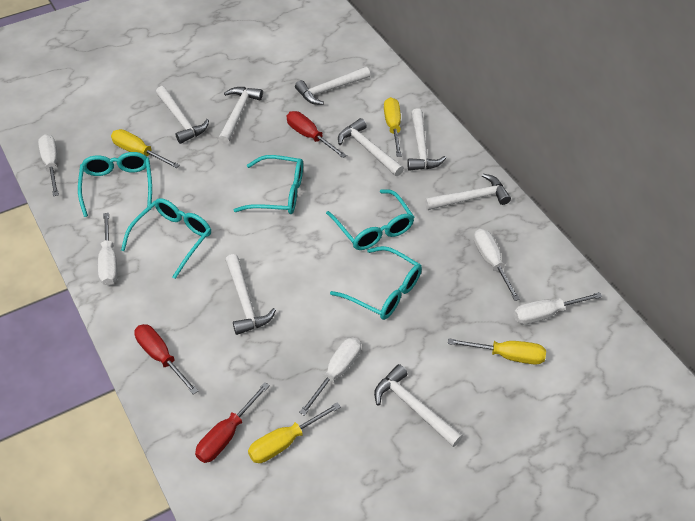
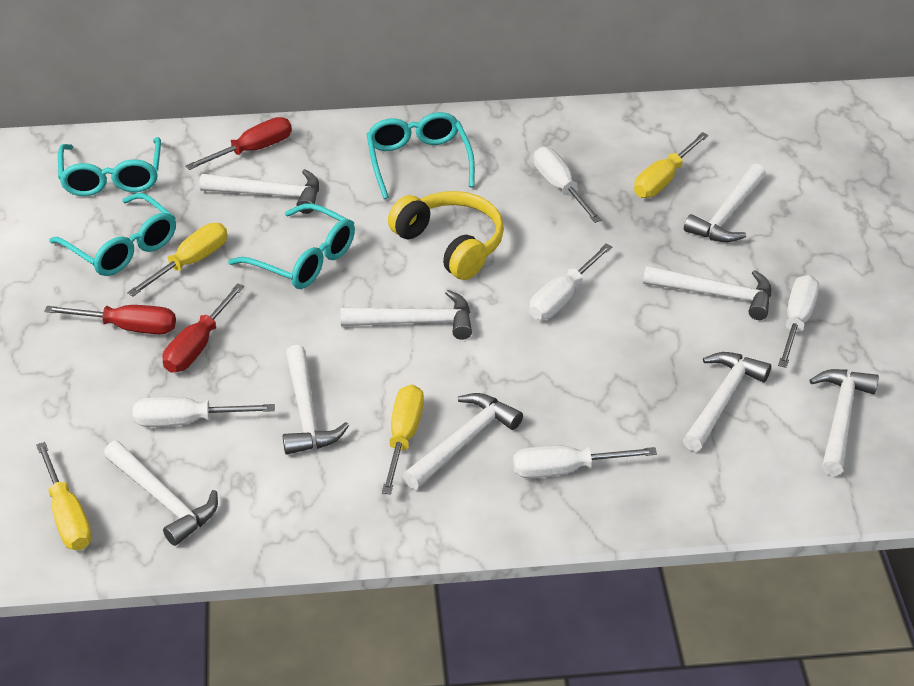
turquoise glasses: 5 -> 4
white hammer: 8 -> 9
yellow headphones: 0 -> 1

